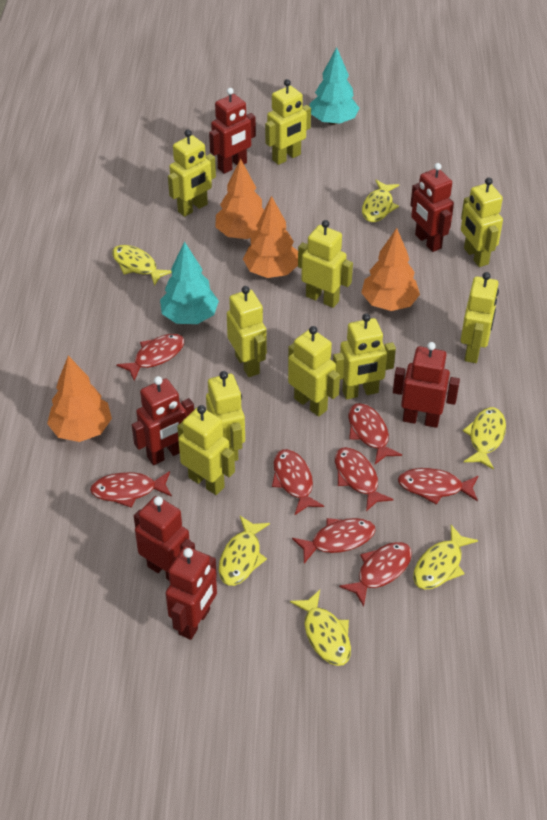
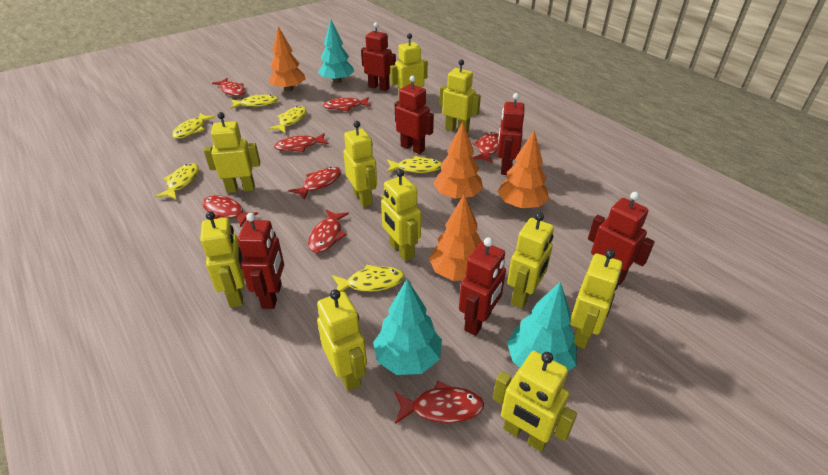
turquoise tree: 2 -> 3

